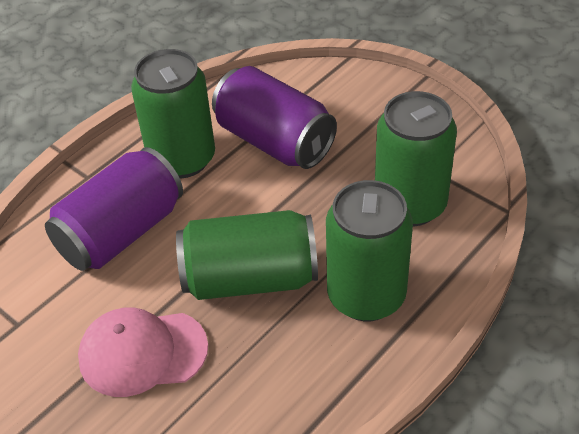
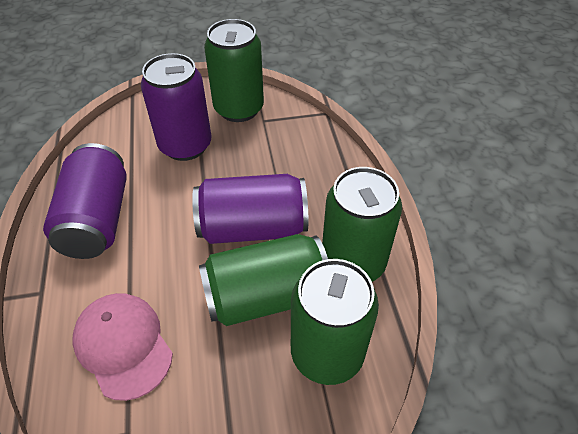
purple can: 2 -> 3

